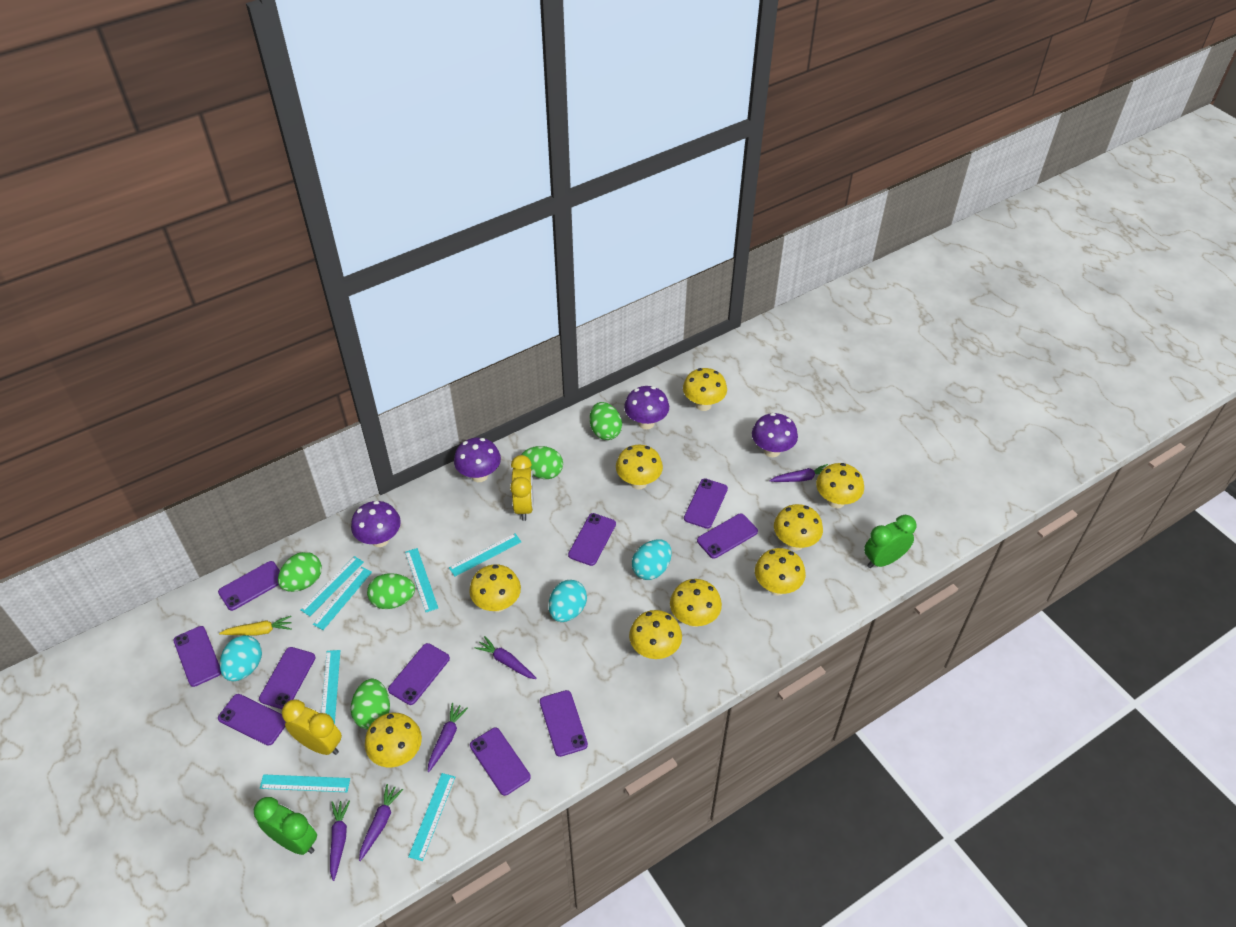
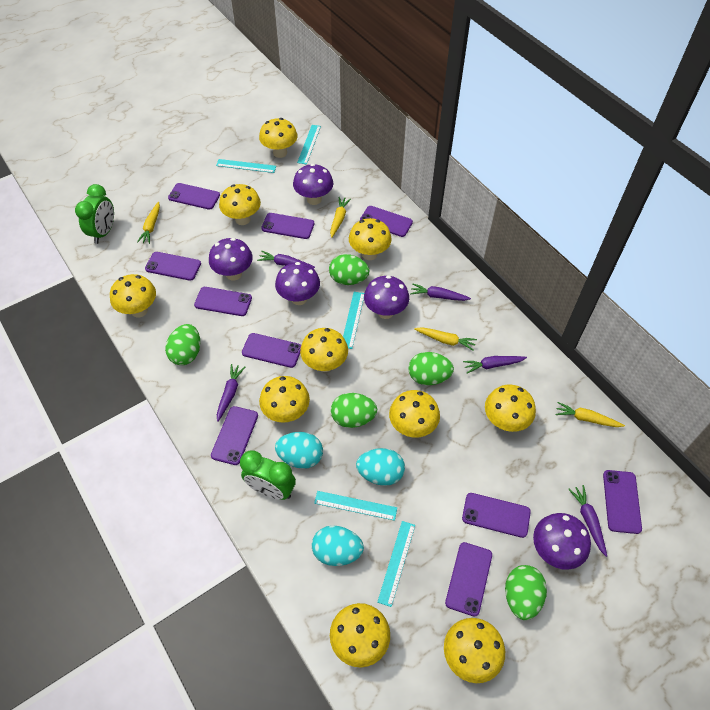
purple mushroom: 4 -> 5
turquoise ruler: 7 -> 5
yellow carrot: 1 -> 4
yellow clock: 2 -> 0
yellow mushroom: 9 -> 10

